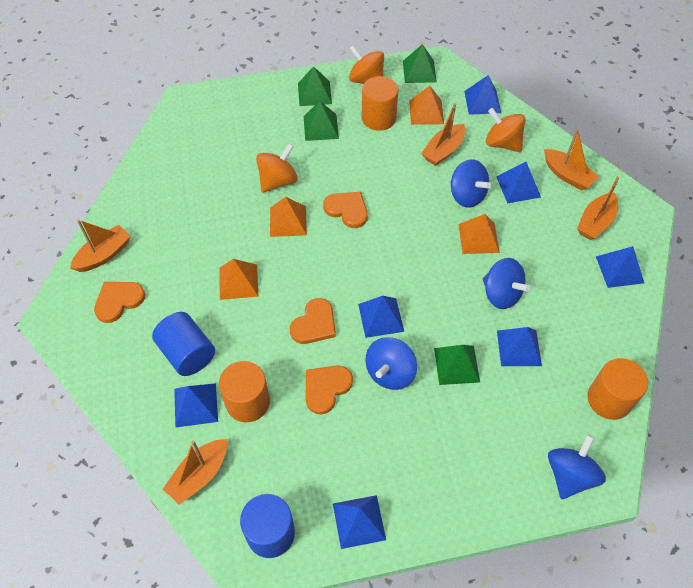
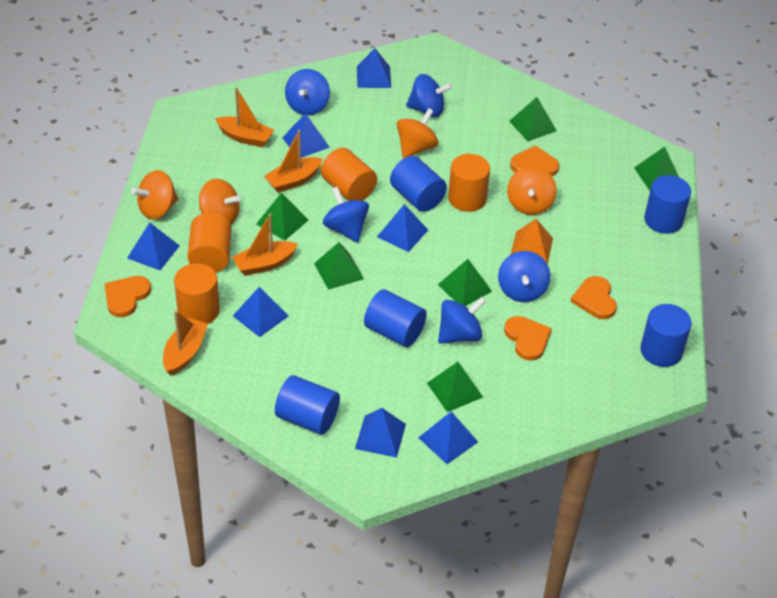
blue cylinder: 2 -> 5
blue spinning top: 4 -> 5
green pyramid: 4 -> 6
orange boat: 5 -> 4
orange cylinder: 3 -> 4
orange pyramid: 4 -> 1
orange spinning top: 3 -> 4

